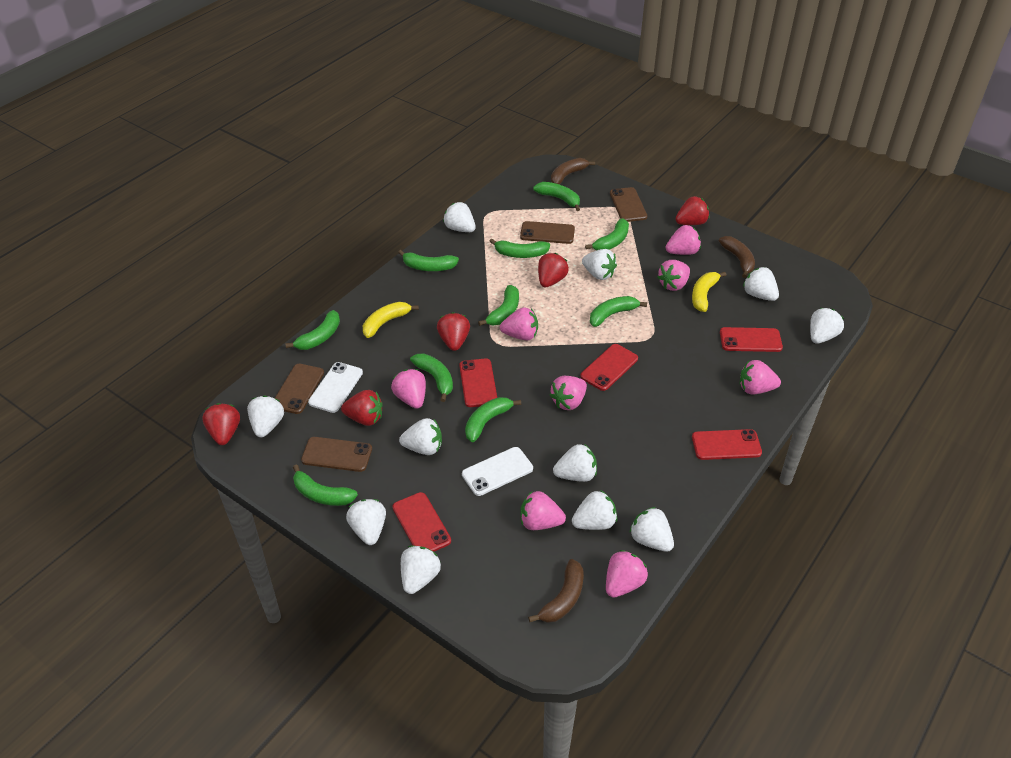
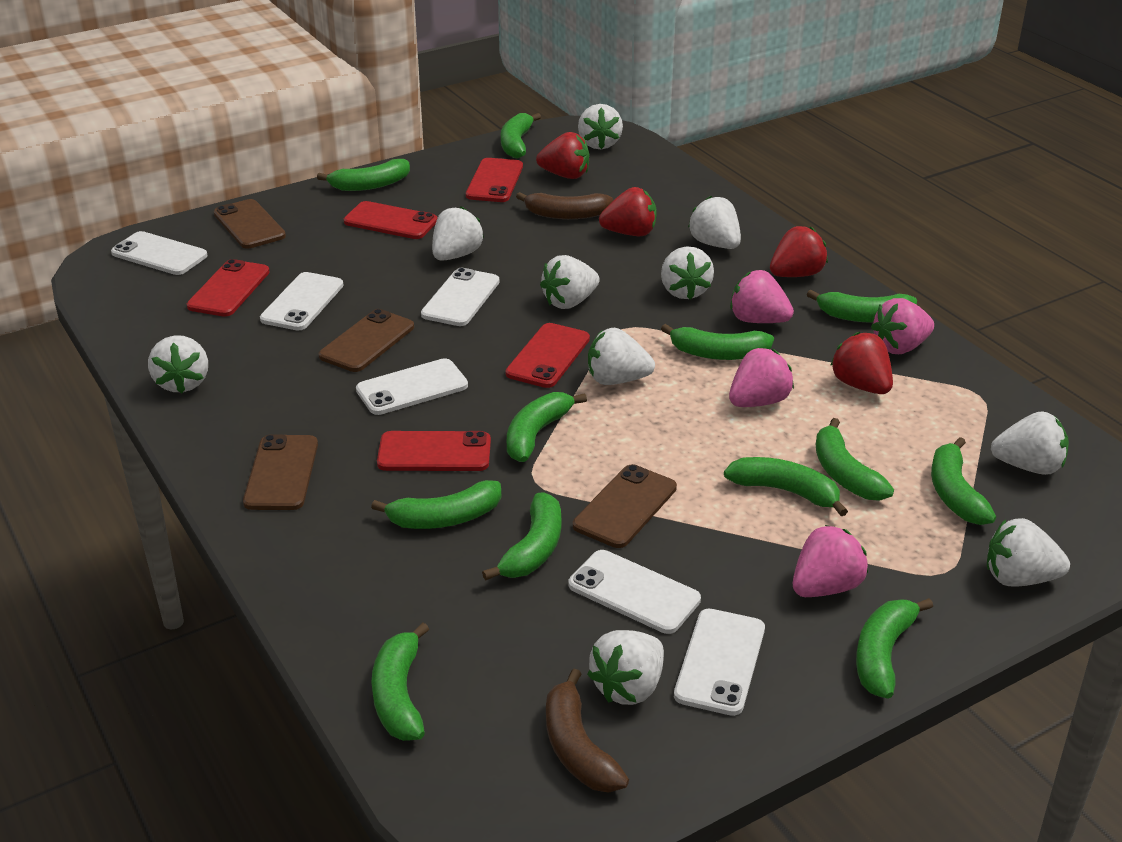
brown banana: 3 -> 2
green banana: 10 -> 12
pink strawberry: 8 -> 4
red strawberry: 5 -> 4
white phone: 2 -> 6
white strawberry: 11 -> 10
yellow banana: 2 -> 0

